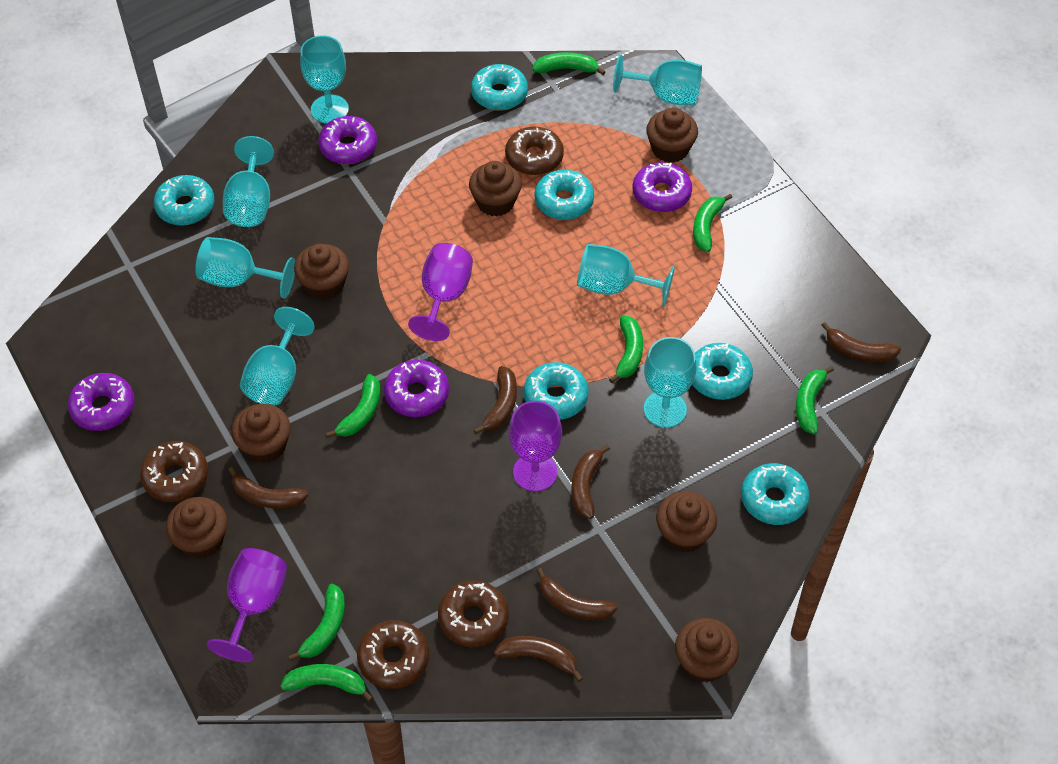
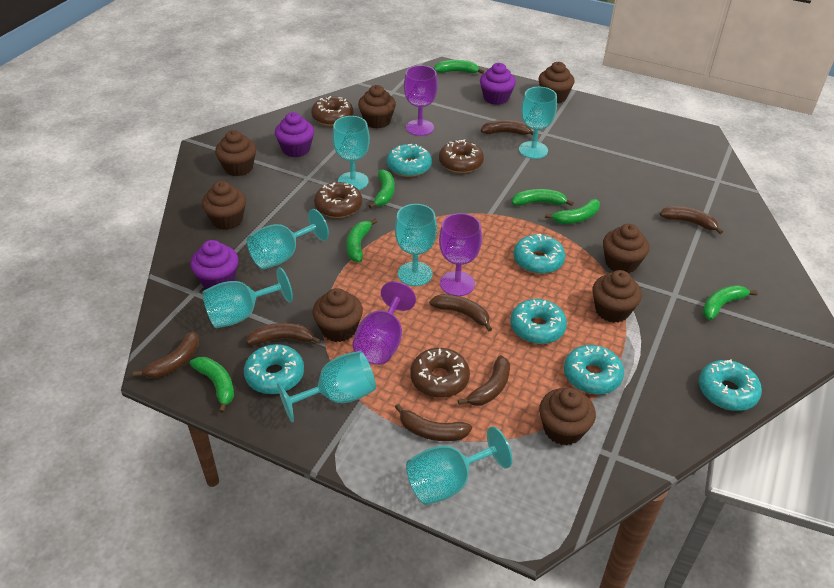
brown banana: 6 -> 7
brown cupcake: 7 -> 8
purple cupcake: 0 -> 3
purple donut: 4 -> 0

